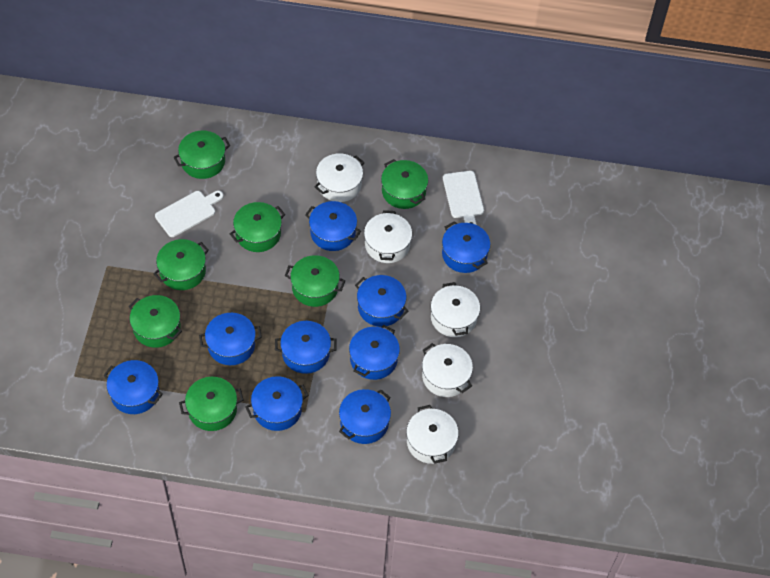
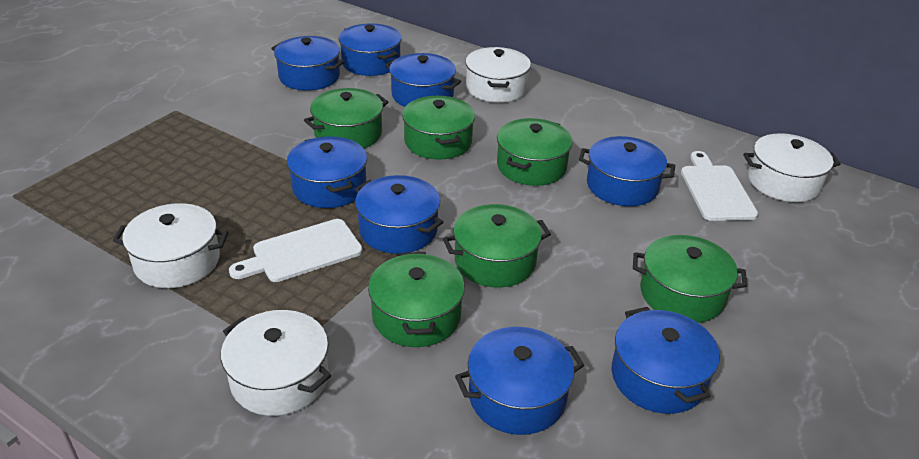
blue pot: 9 -> 8
green pot: 7 -> 6
white pot: 5 -> 4

